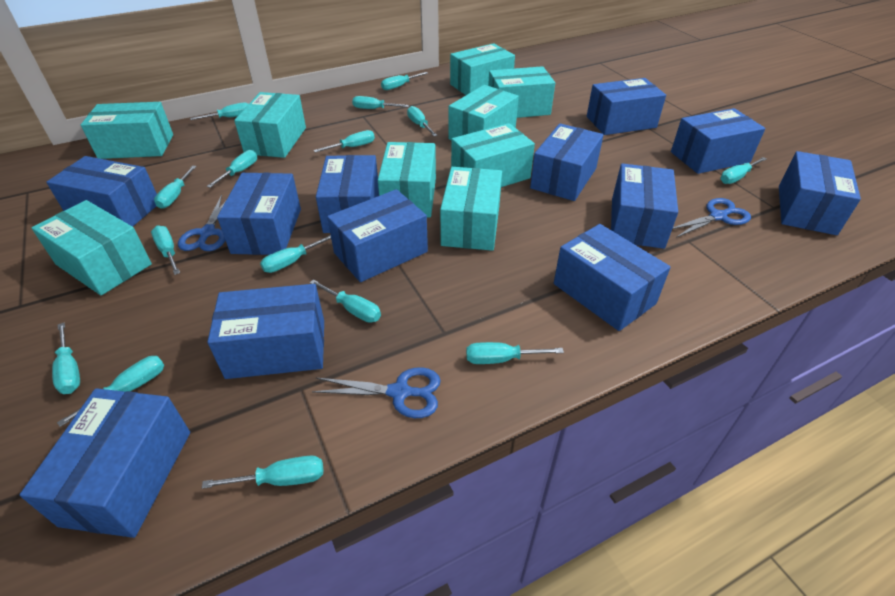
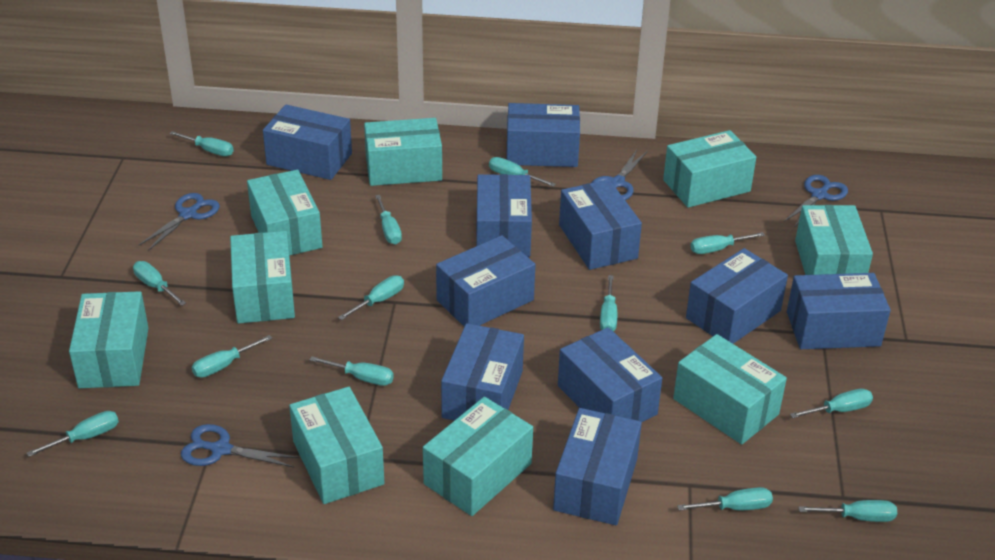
blue box: 12 -> 10
blue scissors: 3 -> 4
turquoise screwdriver: 15 -> 13

